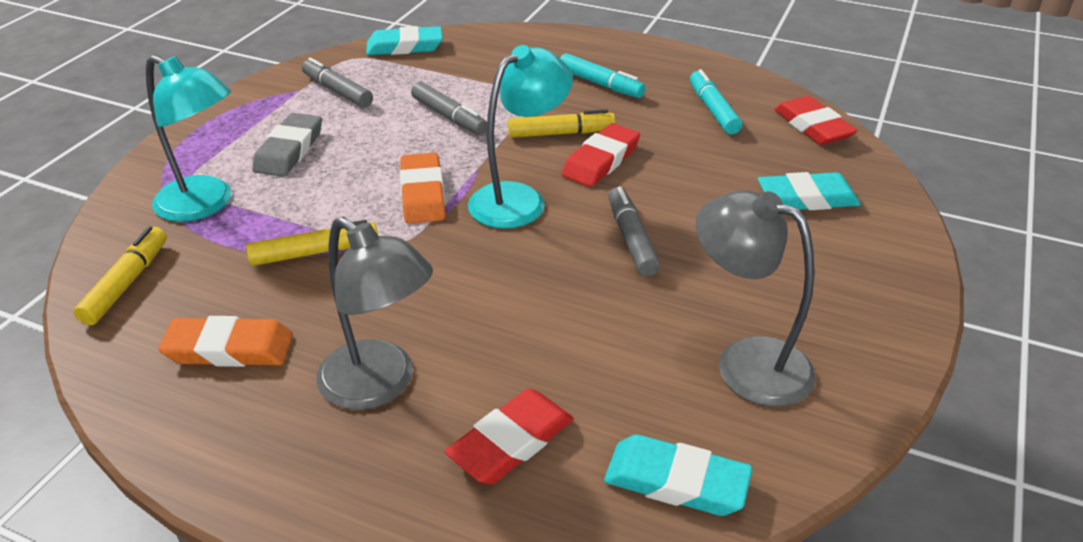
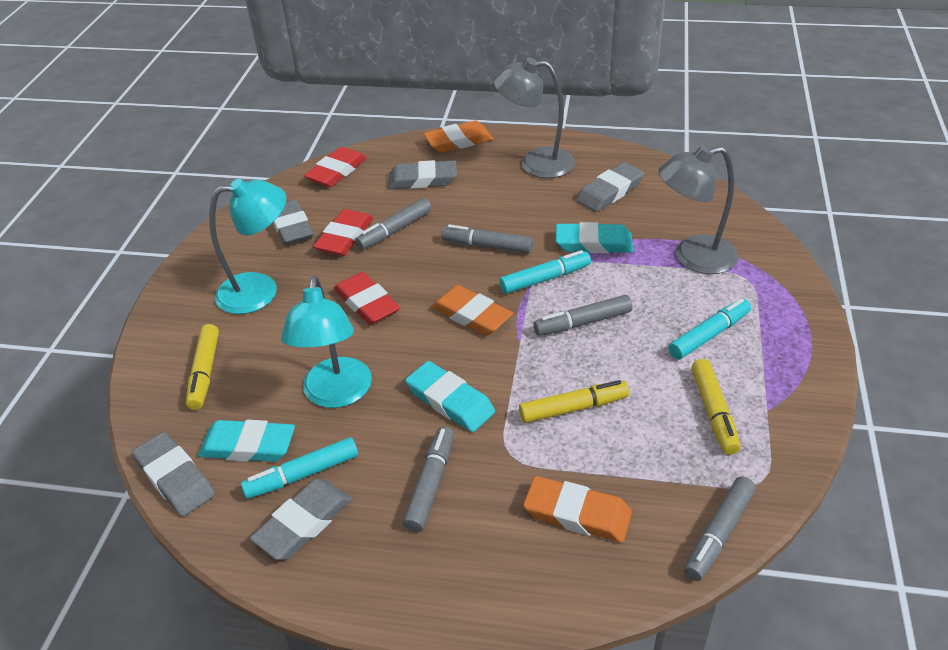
grey eraser: 1 -> 5
grey marker: 3 -> 5
orange eraser: 2 -> 3
turquoise marker: 2 -> 3

